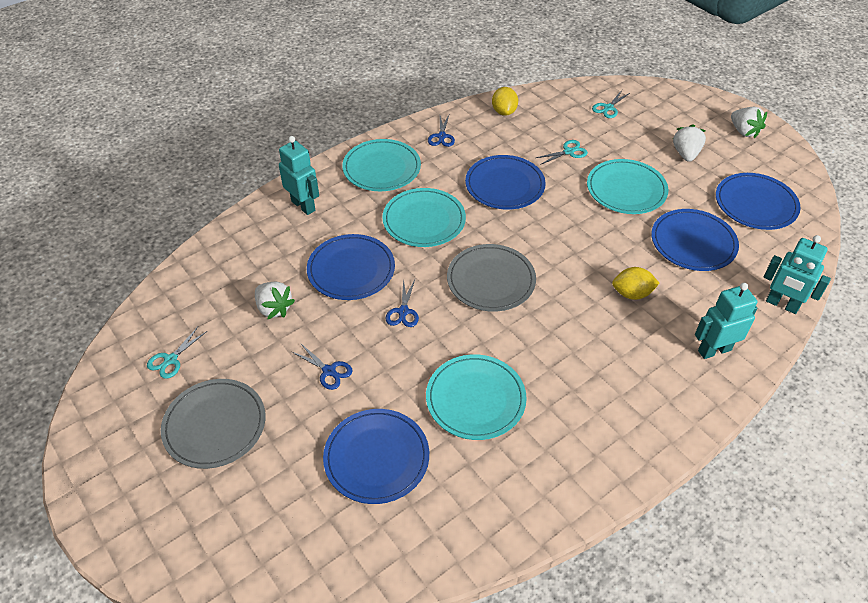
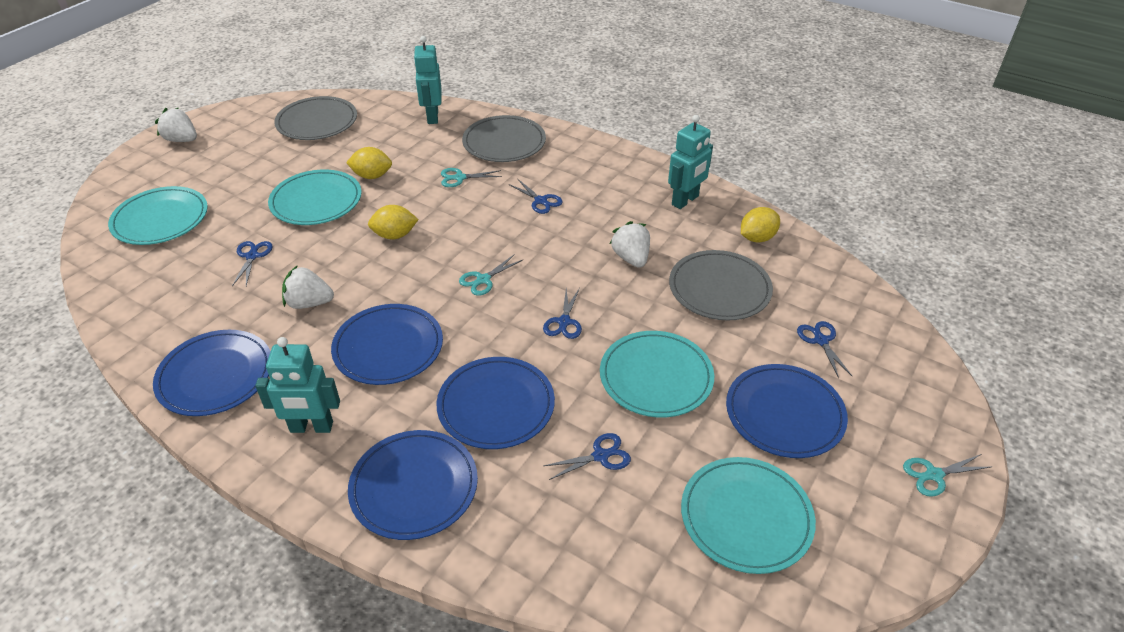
blue scissors: 3 -> 5
grey plate: 2 -> 3
yellow lemon: 2 -> 3

